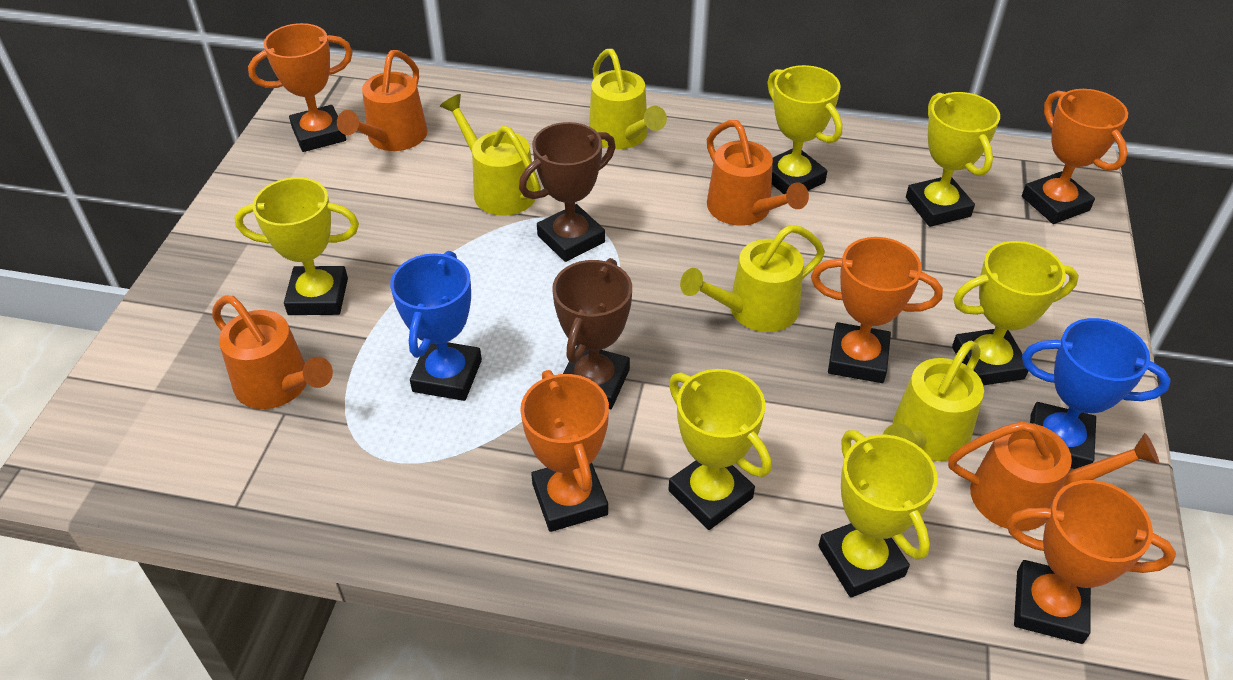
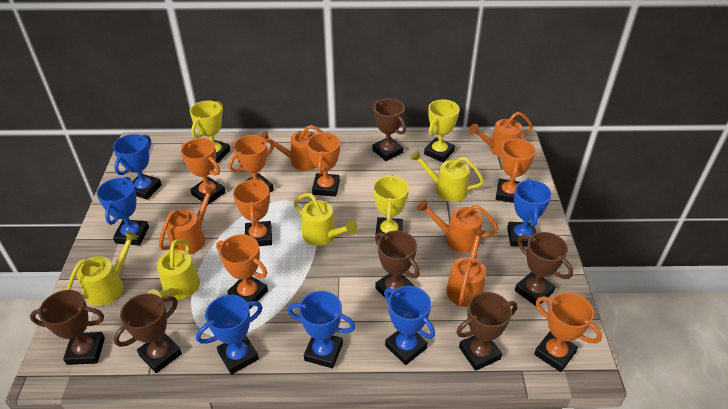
blue trophy: 2 -> 6
brown trophy: 2 -> 6
orange trophy: 5 -> 7
orange watering can: 4 -> 5
yellow trophy: 6 -> 3

